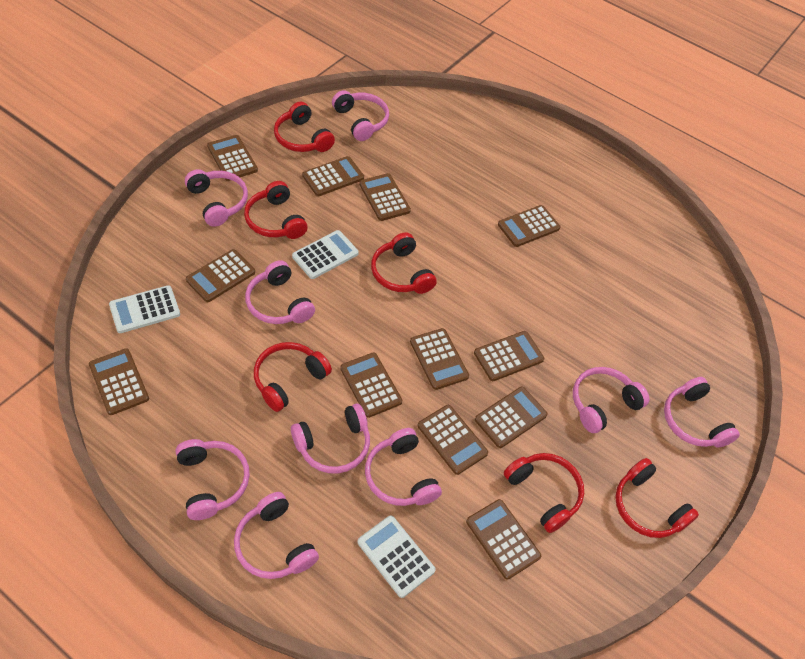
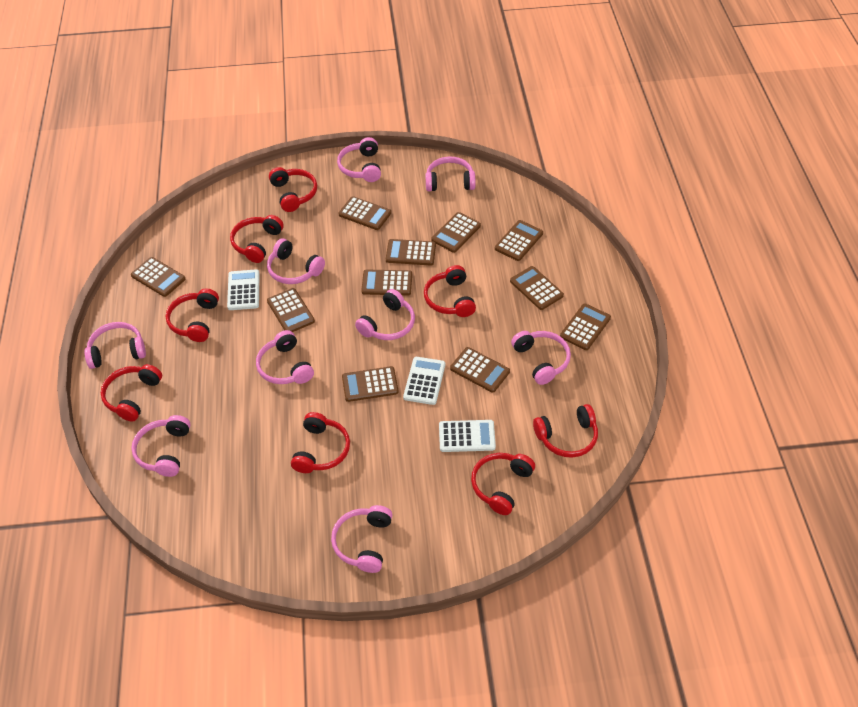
brown calculator: 12 -> 11
red headphones: 6 -> 8

